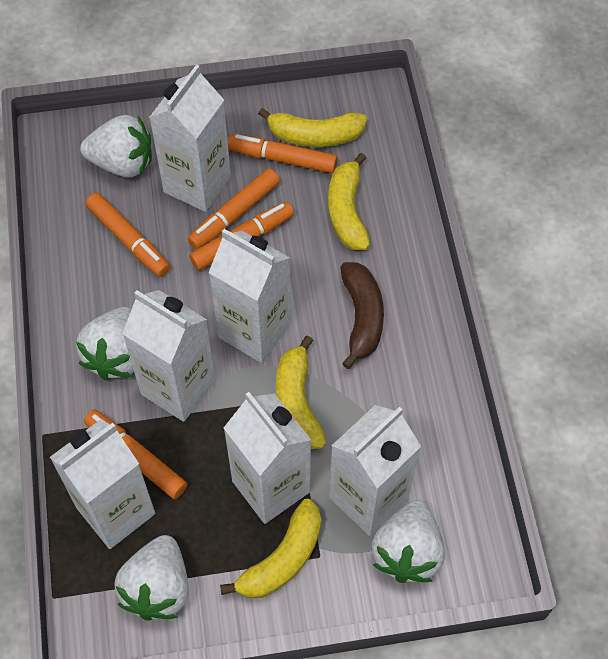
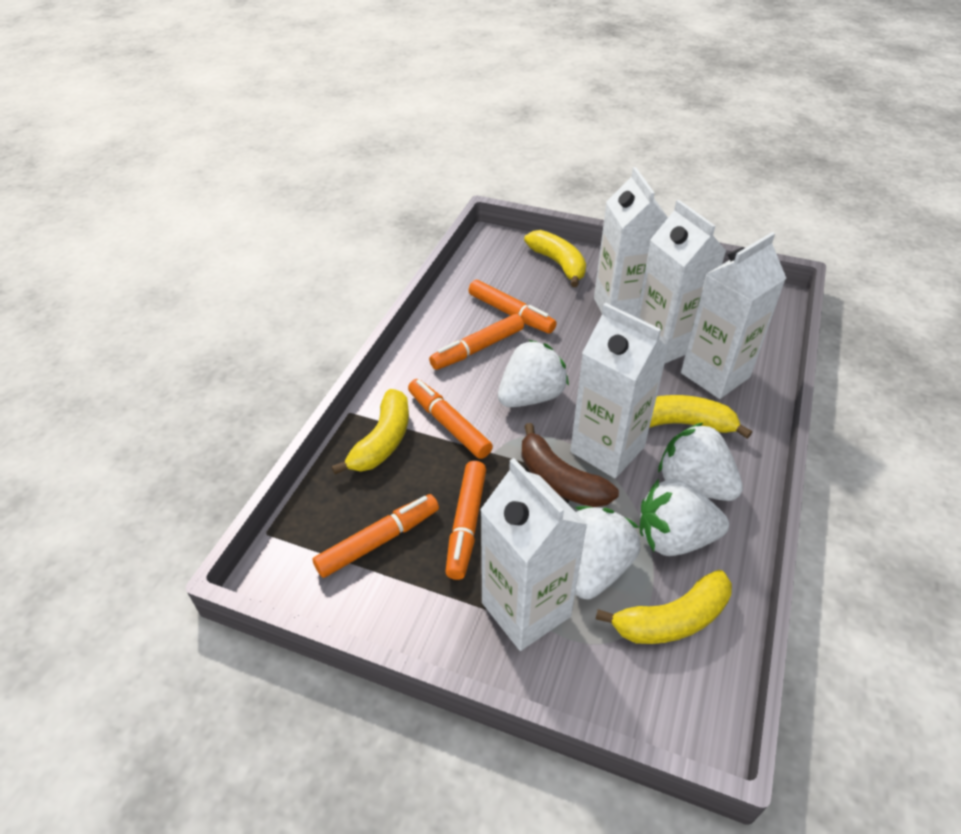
white carton: 6 -> 5

